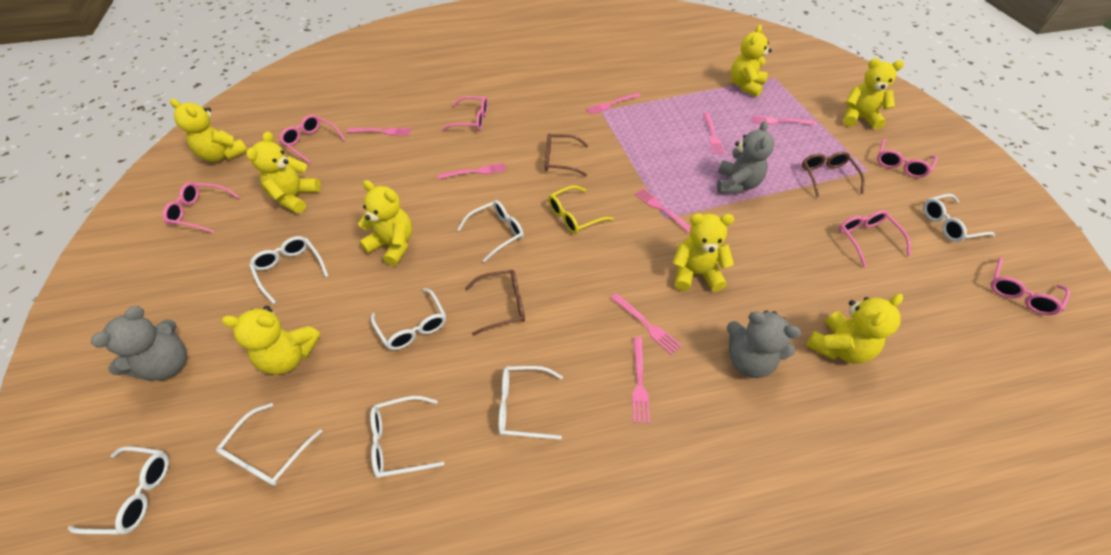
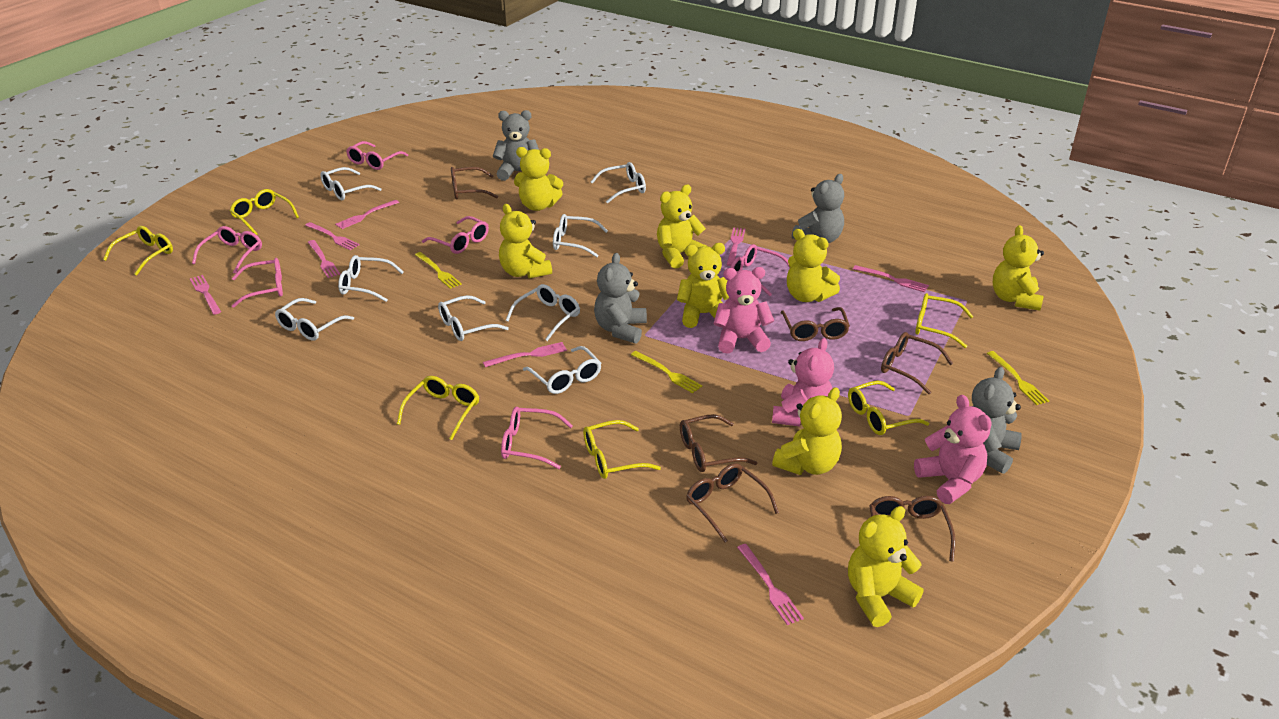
brown glasses: 3 -> 6
grey teddy bear: 3 -> 4
pink teddy bear: 0 -> 3
yellow fork: 0 -> 3
yellow glasses: 1 -> 6

